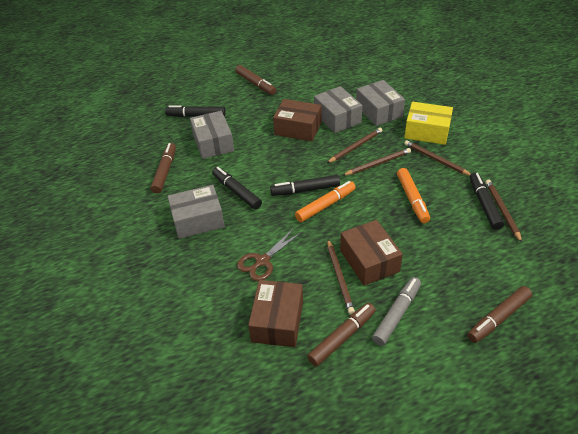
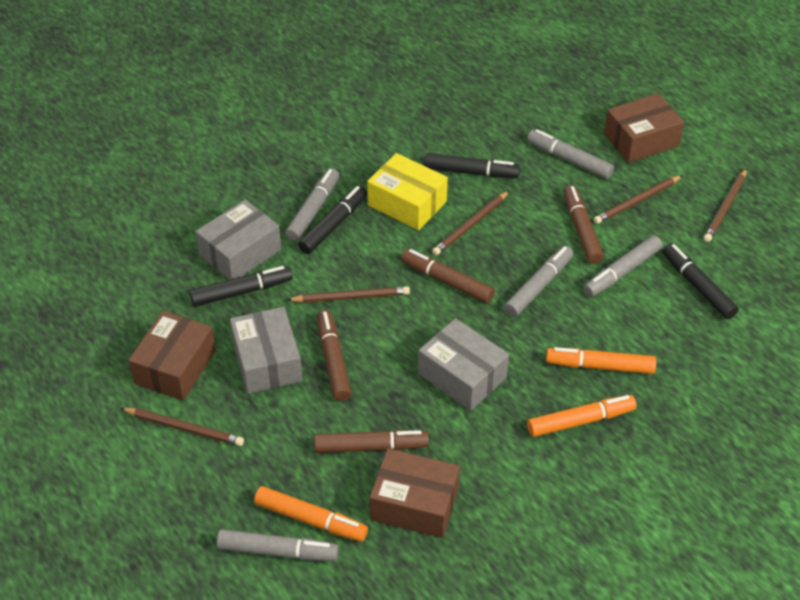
brown scissors: 1 -> 0
grey box: 4 -> 3
grey marker: 1 -> 5
orange marker: 2 -> 3

